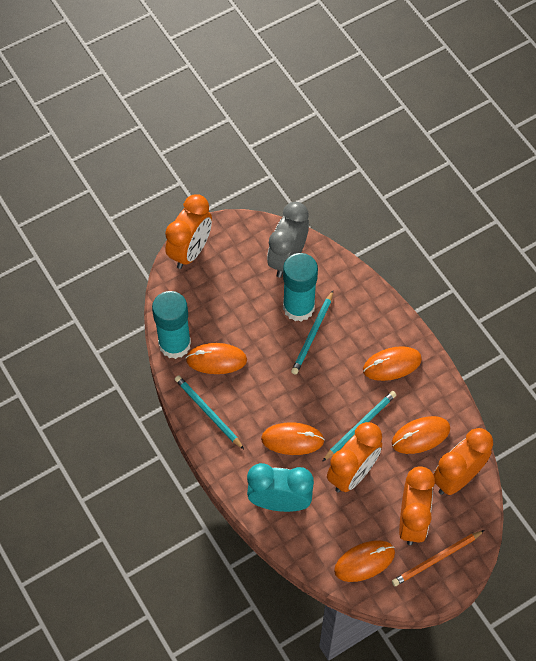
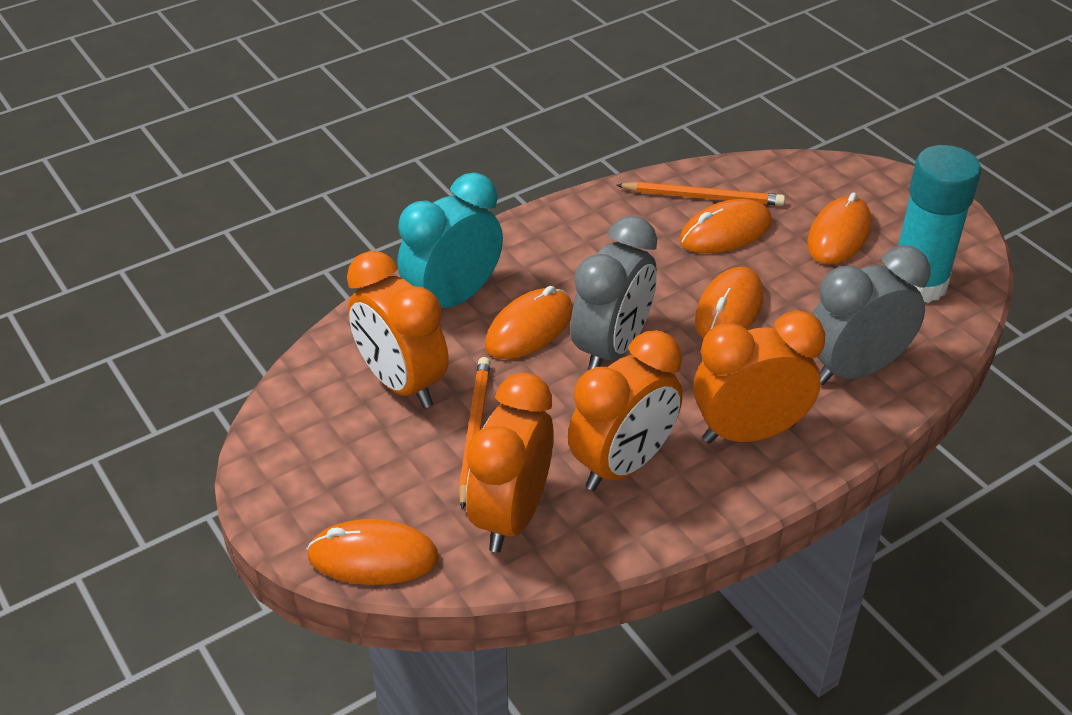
grey clock: 1 -> 2
orange pencil: 1 -> 2
turquoise glue stick: 2 -> 1
turquoise pencil: 3 -> 0

